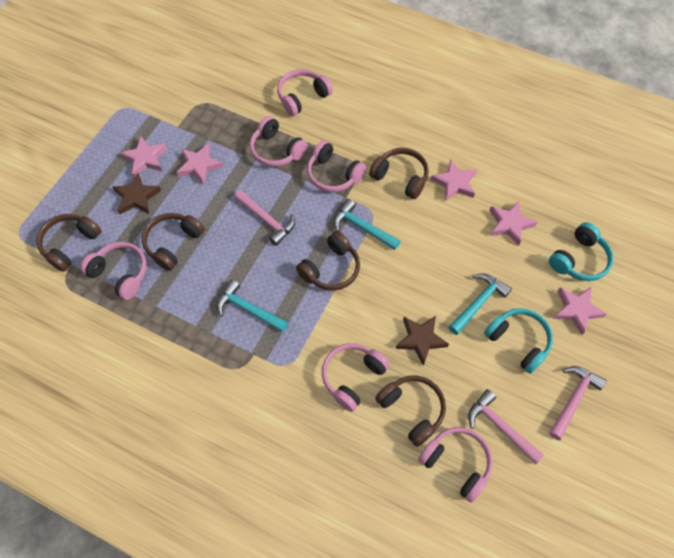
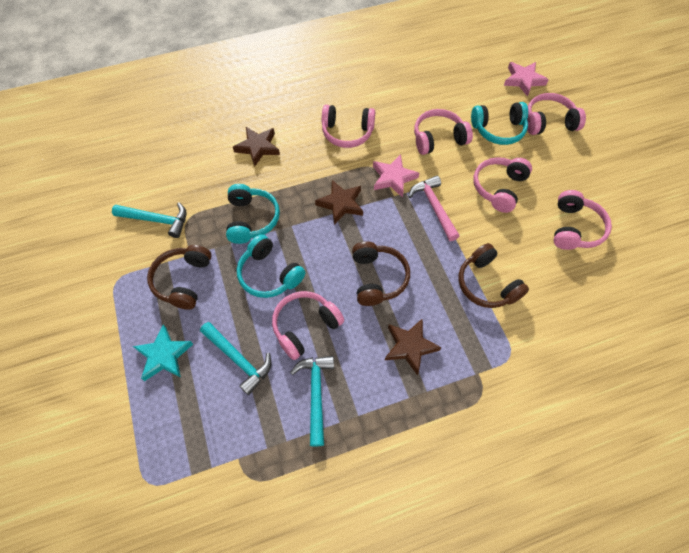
brown headphones: 5 -> 3
brown star: 2 -> 3
pink hammer: 3 -> 1
pink star: 5 -> 2
turquoise headphones: 2 -> 3
turquoise star: 0 -> 1

